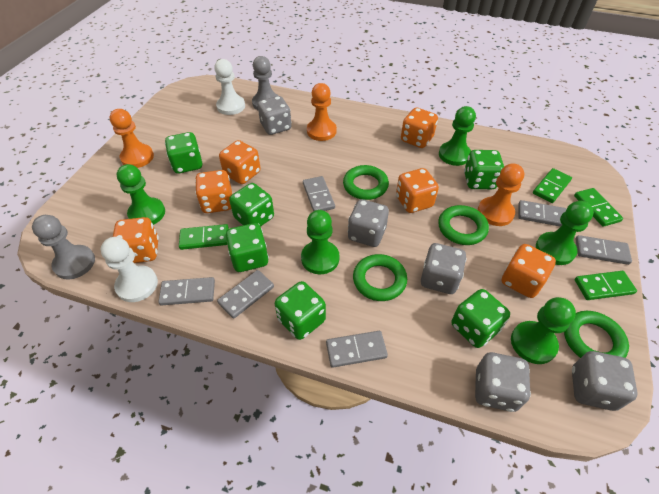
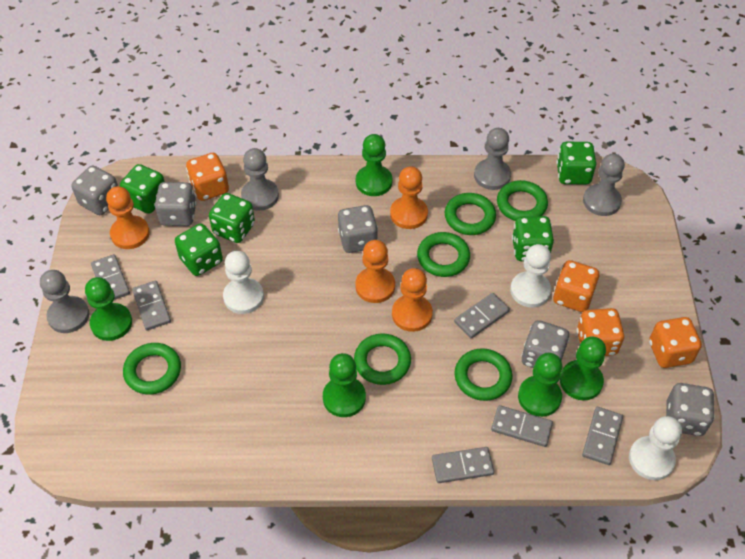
green dice: 6 -> 5
green domino: 4 -> 0
green ring: 4 -> 6
grey pawn: 2 -> 4
orange dice: 6 -> 4
orange pawn: 3 -> 4
white pawn: 2 -> 3

